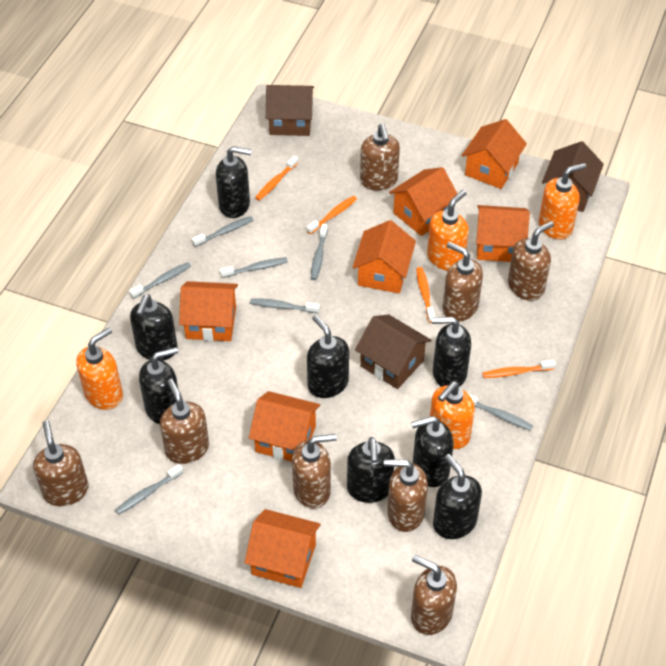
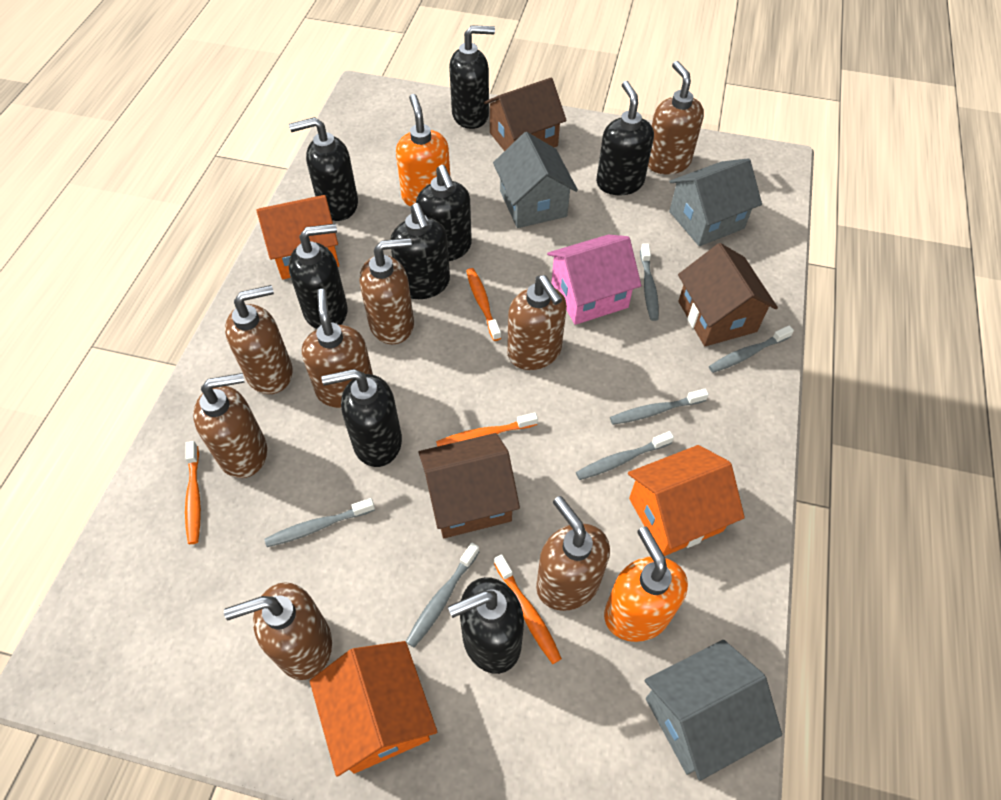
grey house: 0 -> 3
grey toothbrush: 7 -> 6
orange house: 7 -> 3
orange soap dispenser: 4 -> 2
pink house: 0 -> 1

